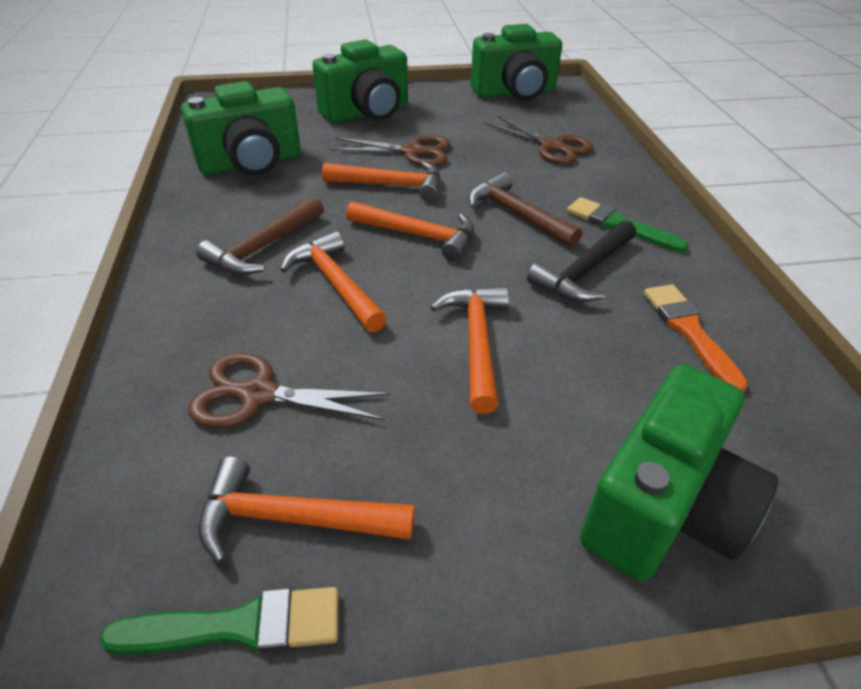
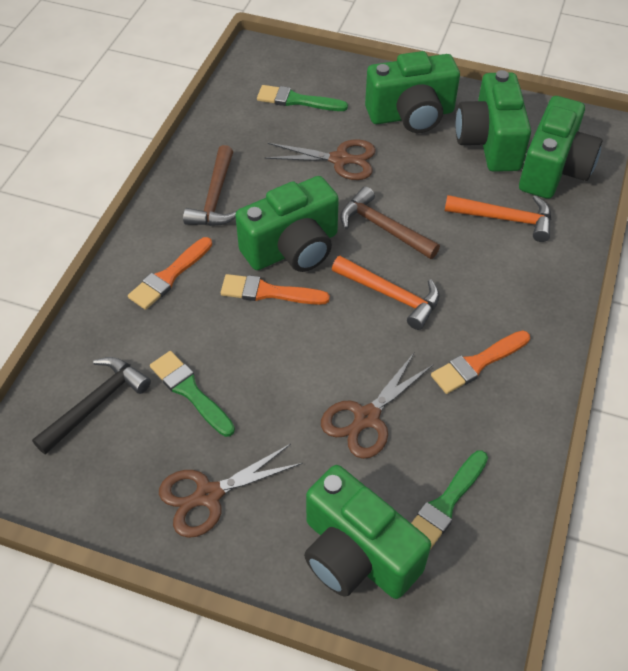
green brush: 2 -> 3
green camera: 4 -> 5
orange brush: 1 -> 3
orange hammer: 5 -> 2

